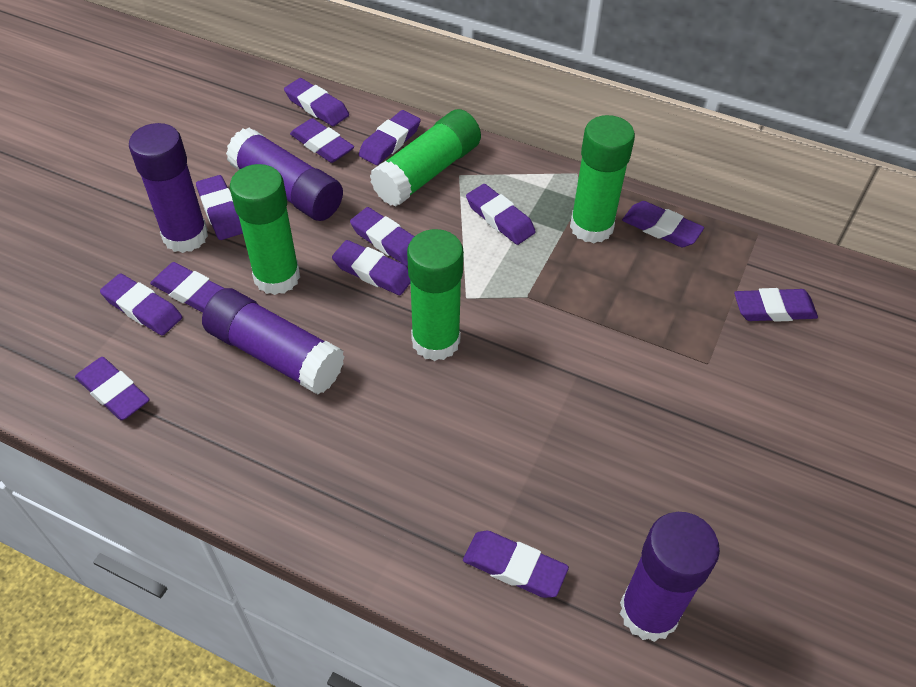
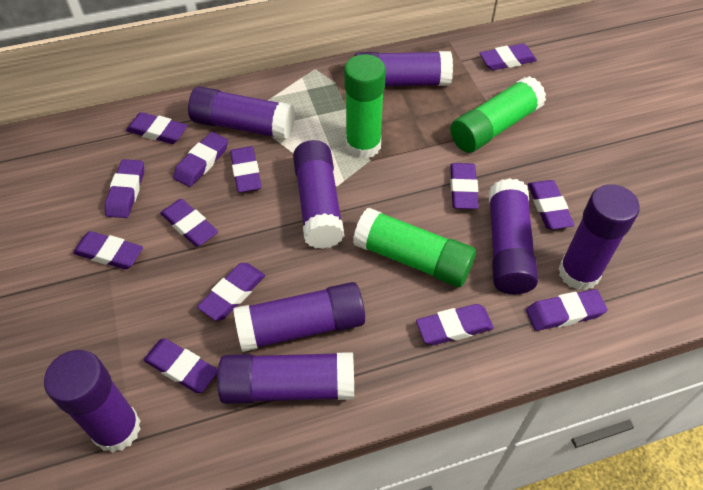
green glue stick: 4 -> 3
purple glue stick: 4 -> 8

